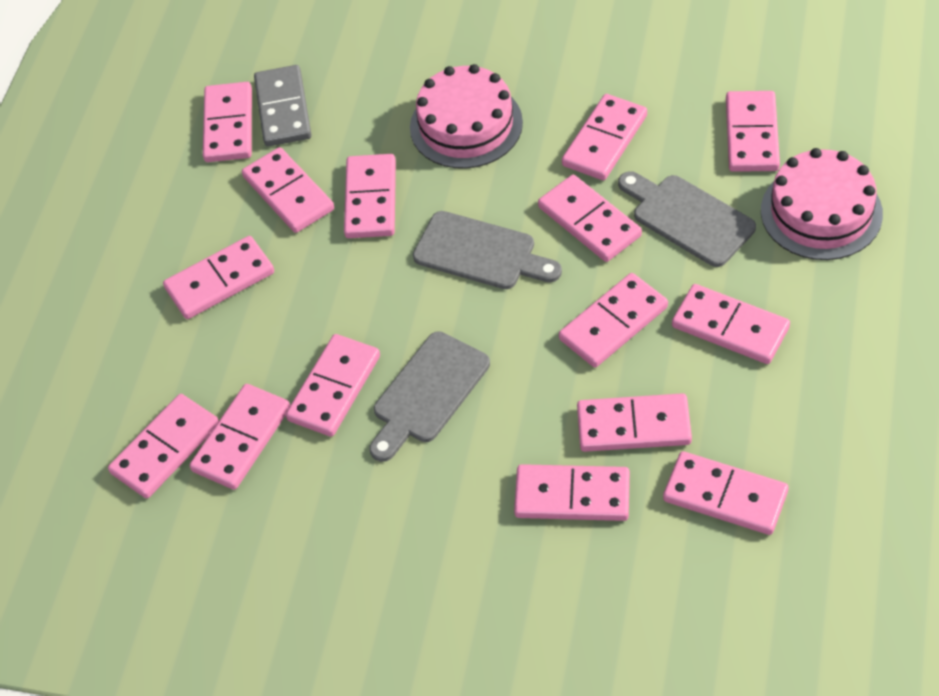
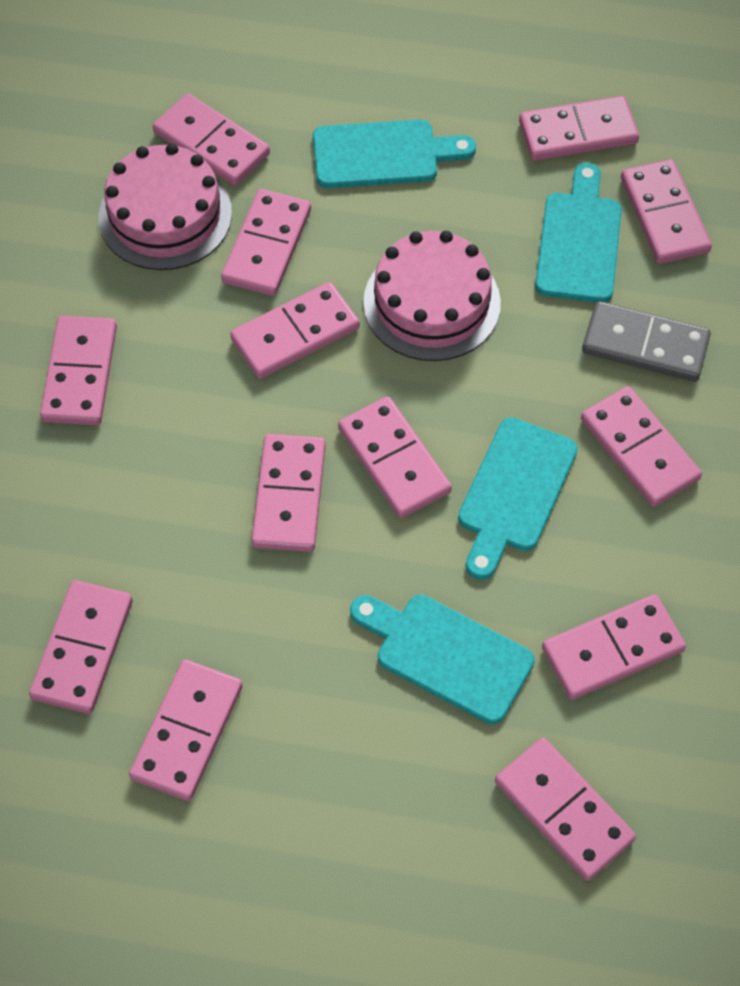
grey cutting board: 3 -> 0
pink domino: 15 -> 13
turquoise cutting board: 0 -> 4

